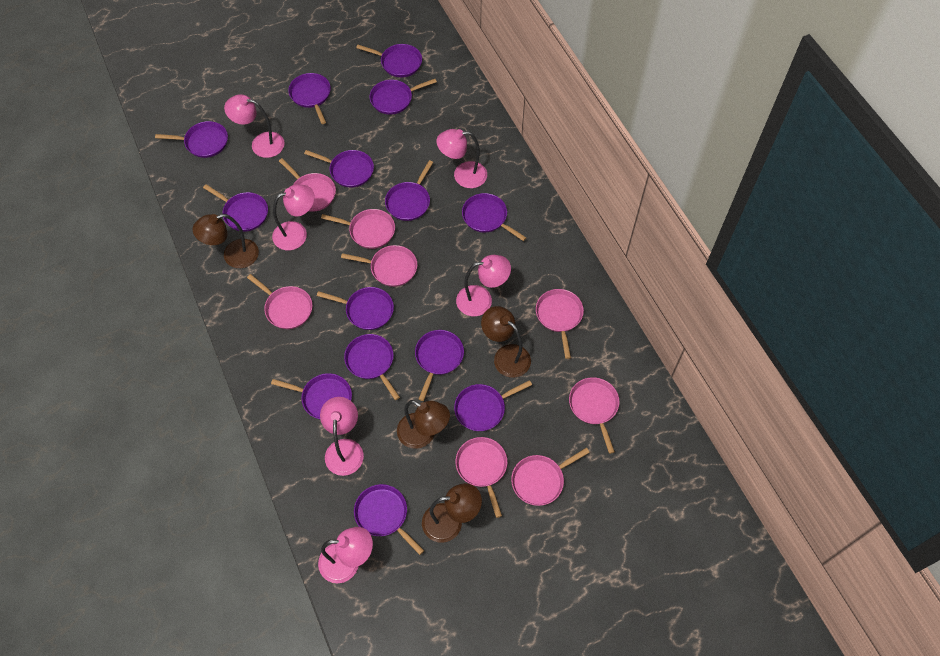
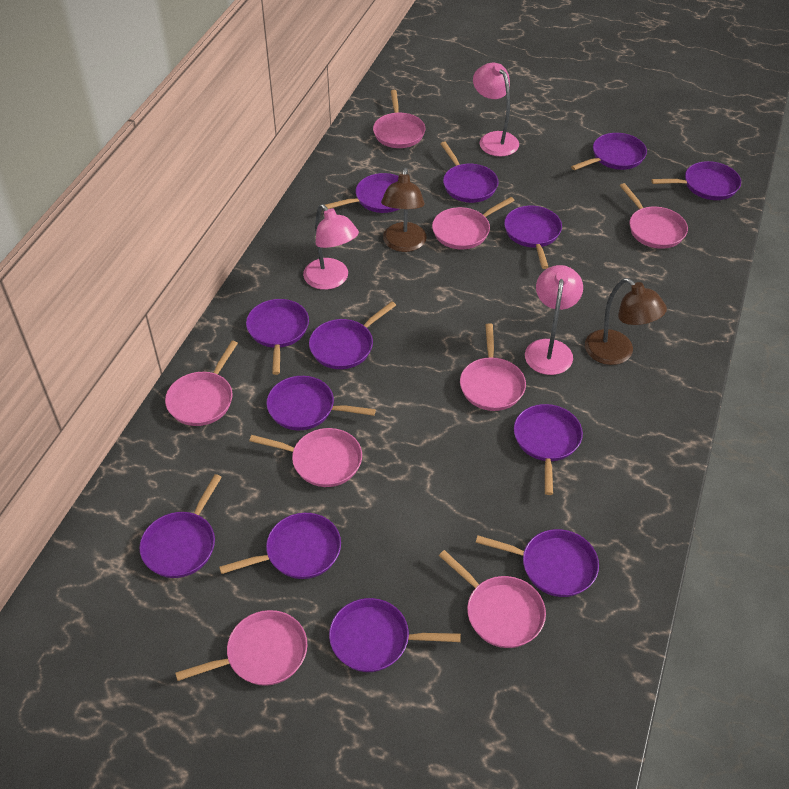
brown lamp: 4 -> 2
pink lamp: 6 -> 3
purple pan: 14 -> 13

